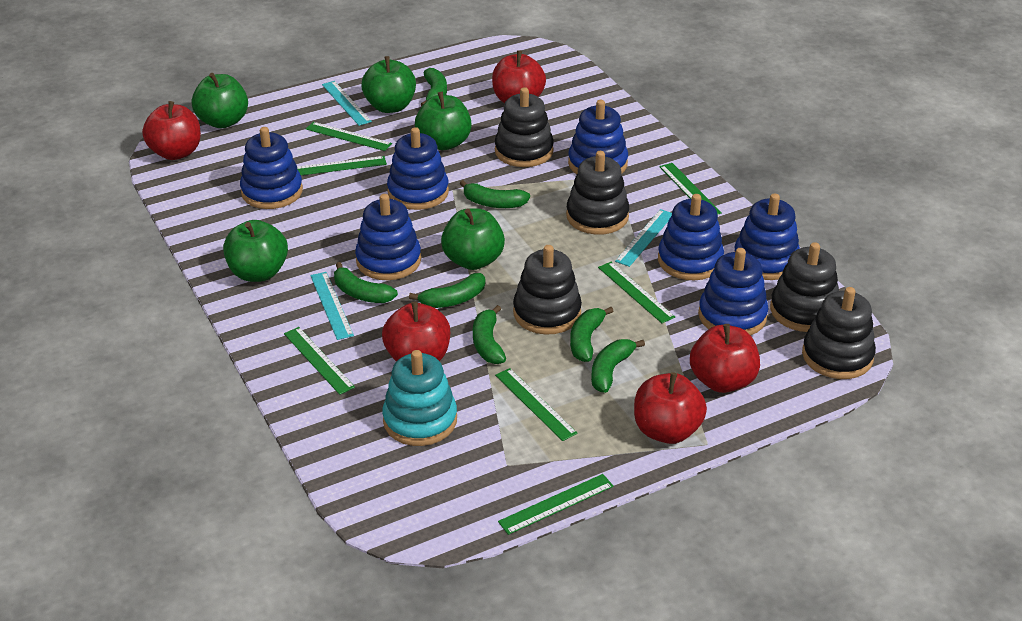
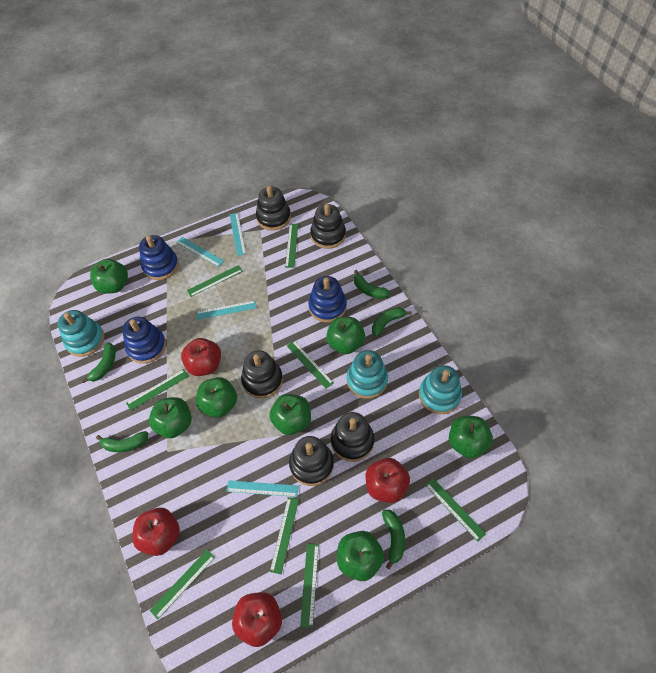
blue stacking toy: 7 -> 3
green apple: 5 -> 7
green banana: 7 -> 5
green ruler: 7 -> 8
red apple: 5 -> 4
turquoise ruler: 3 -> 4
turquoise stacking toy: 1 -> 3

